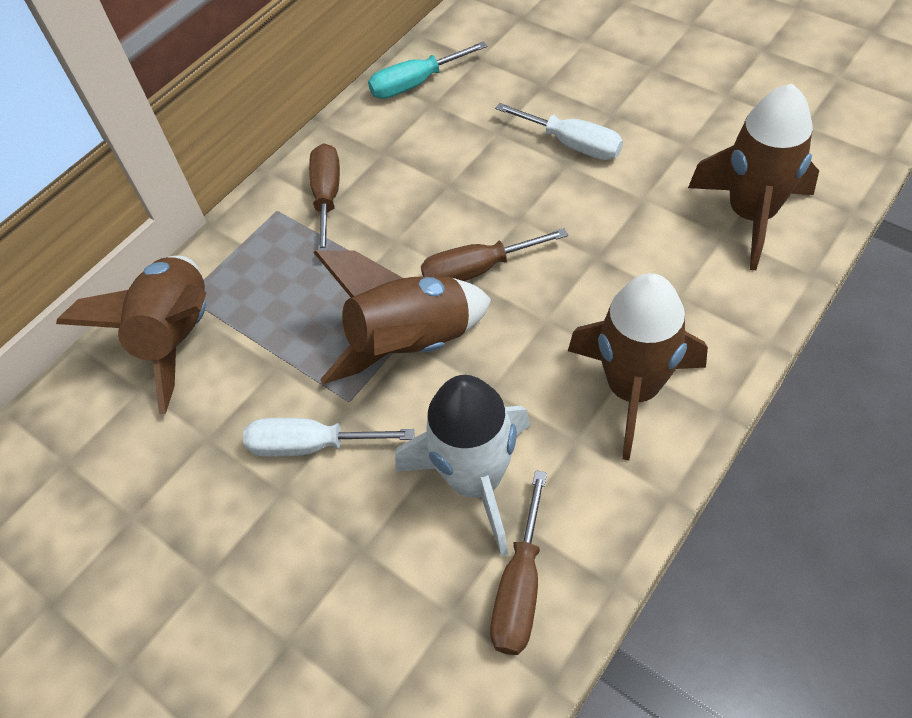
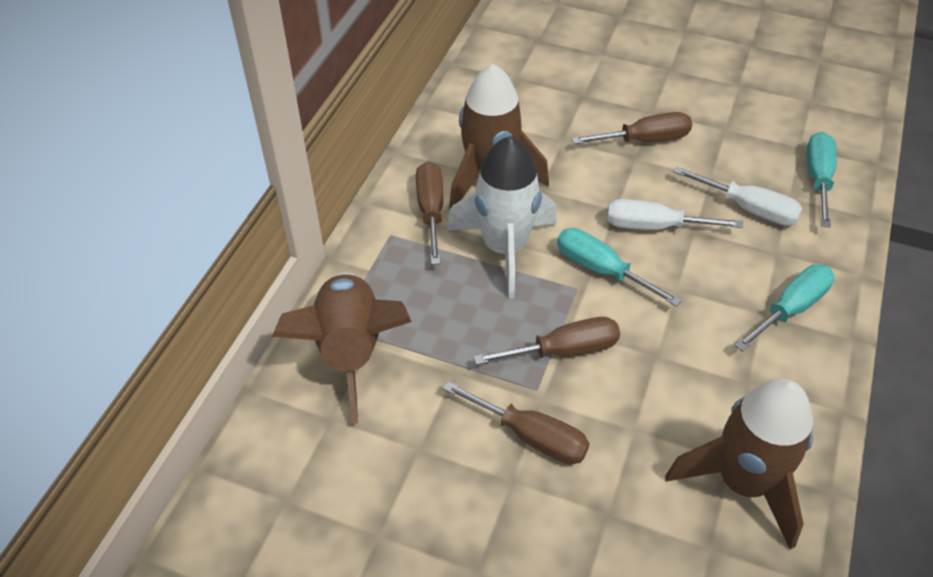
brown rocket: 4 -> 3
brown screwdriver: 3 -> 4
turquoise screwdriver: 1 -> 3

